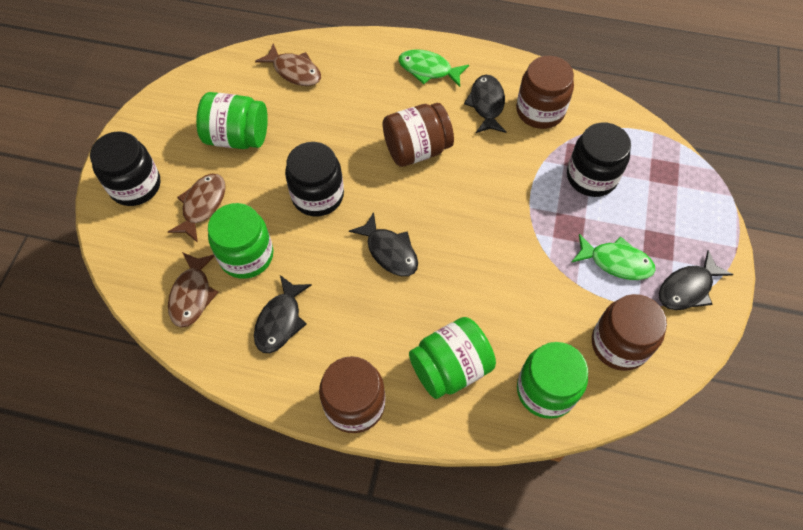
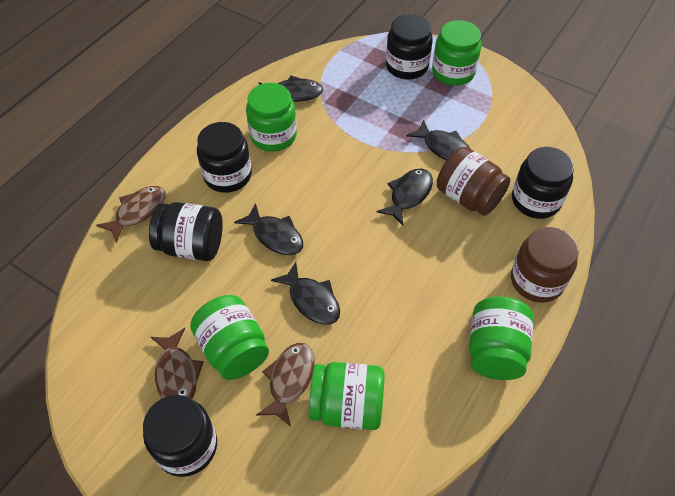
black fish: 4 -> 5
black jar: 3 -> 5
brown jar: 4 -> 2
green fish: 2 -> 0
green jar: 4 -> 5

